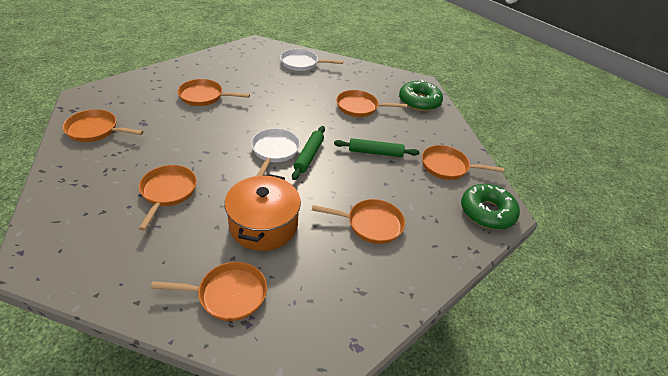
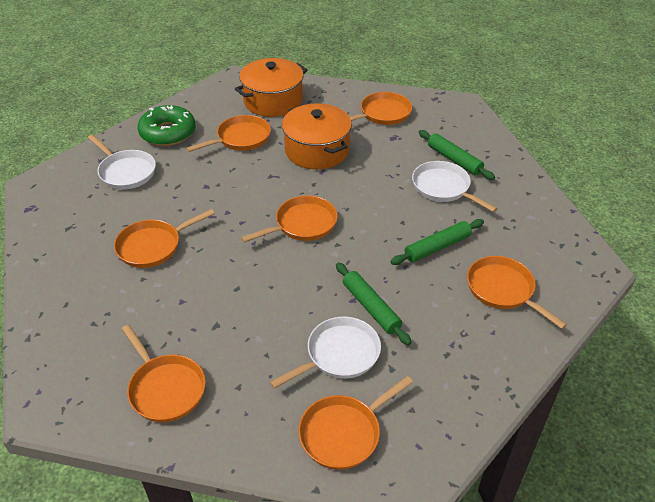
green donut: 2 -> 1
green rolling pin: 2 -> 3
orange pot: 1 -> 2
white pan: 2 -> 3

